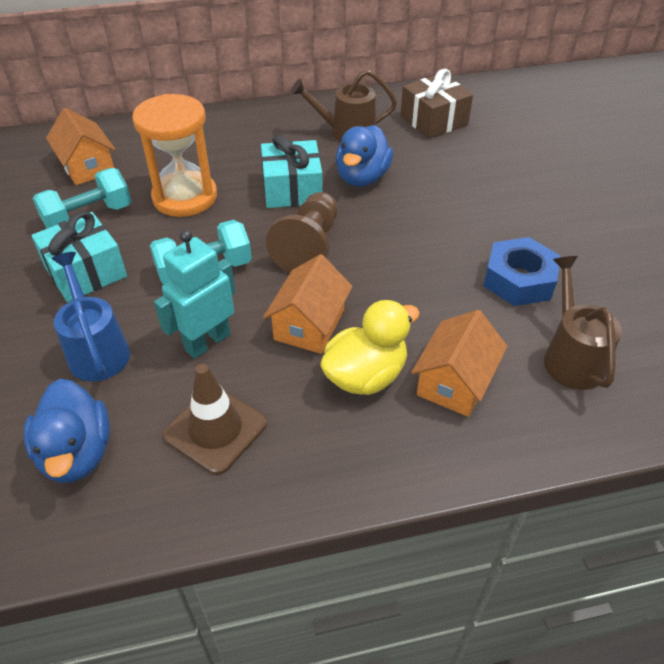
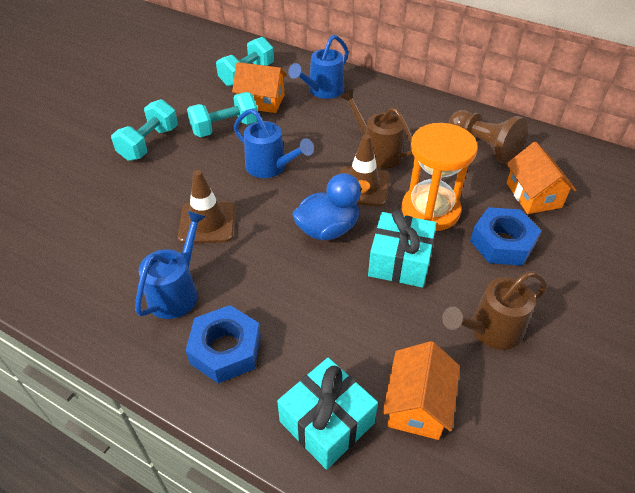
blue duck: 2 -> 1
blue nut: 1 -> 2
blue watering can: 1 -> 3
brown gift: 1 -> 0
brown traffic cone: 1 -> 2
turquoise dumbbell: 2 -> 3
turquoise robot: 1 -> 0
yellow duck: 1 -> 0

